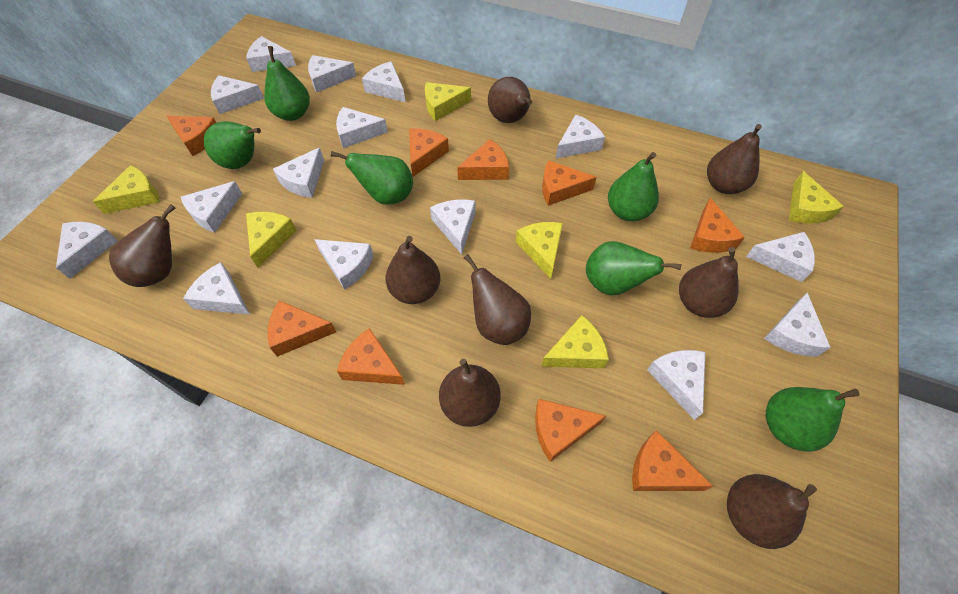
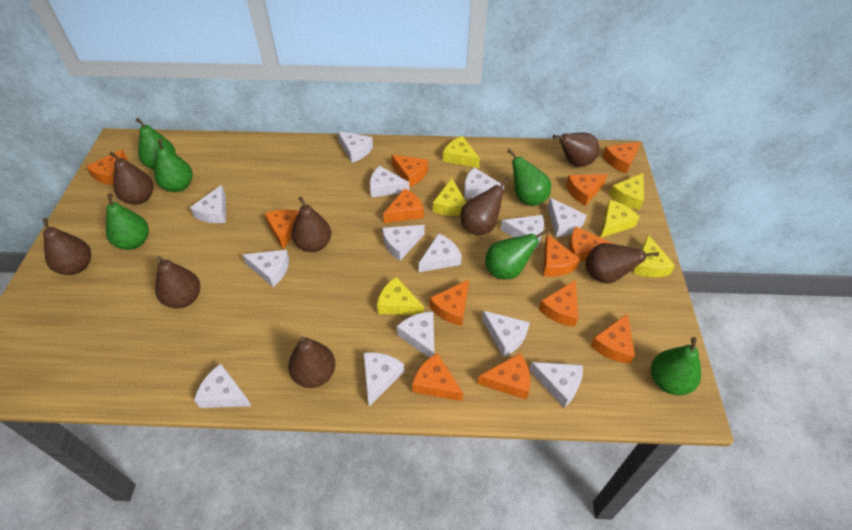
orange cheese: 9 -> 13
white cheese: 15 -> 14

